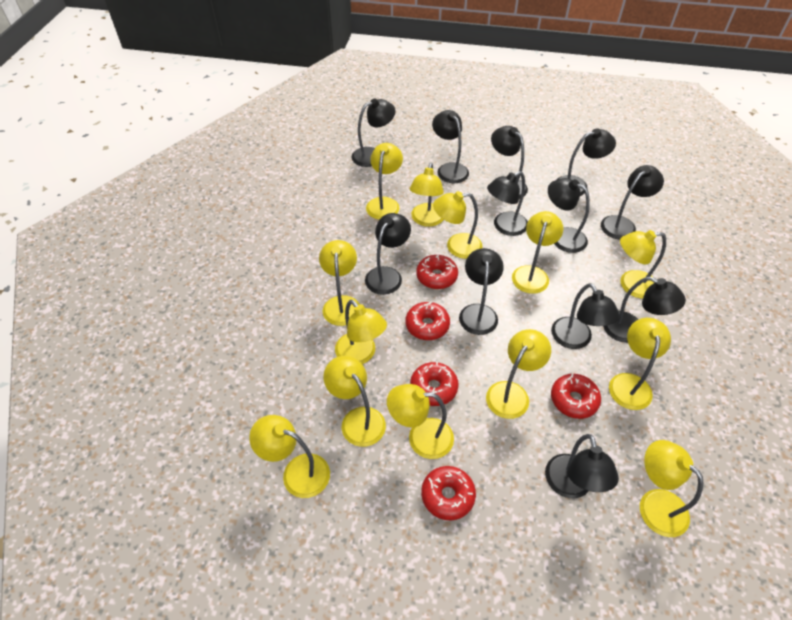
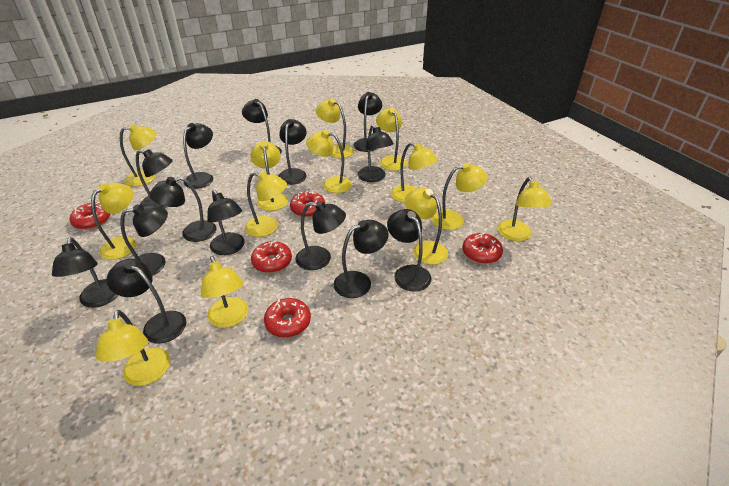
black lamp: 12 -> 14

